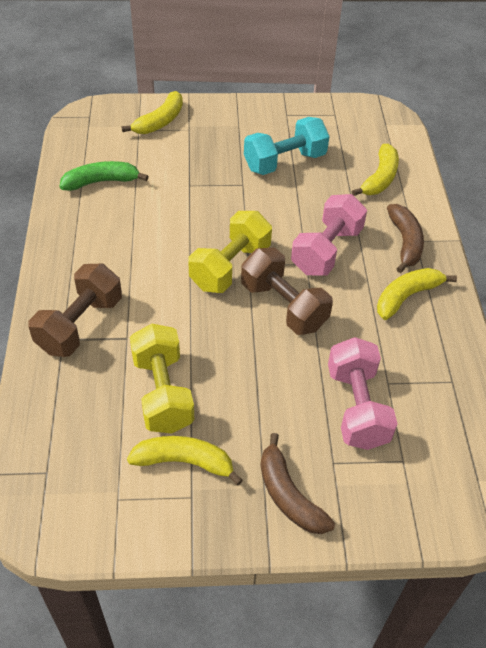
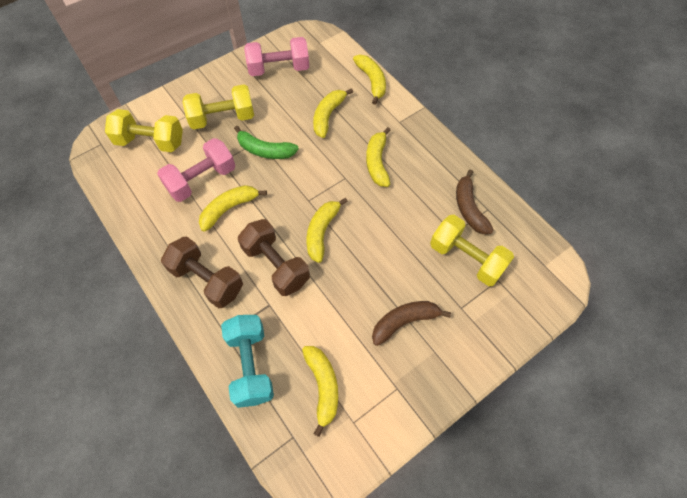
yellow banana: 4 -> 6
yellow dumbbell: 2 -> 3

